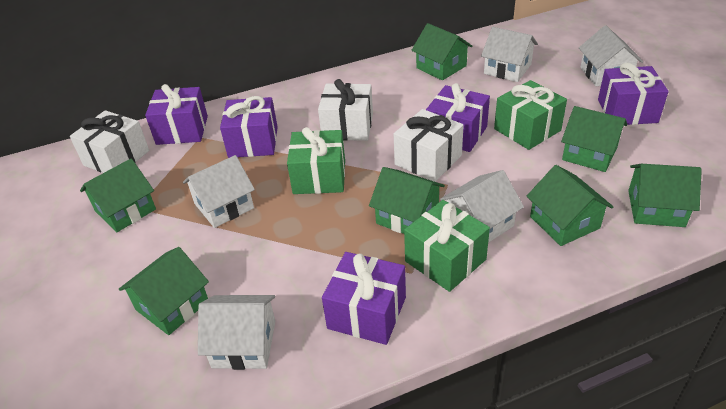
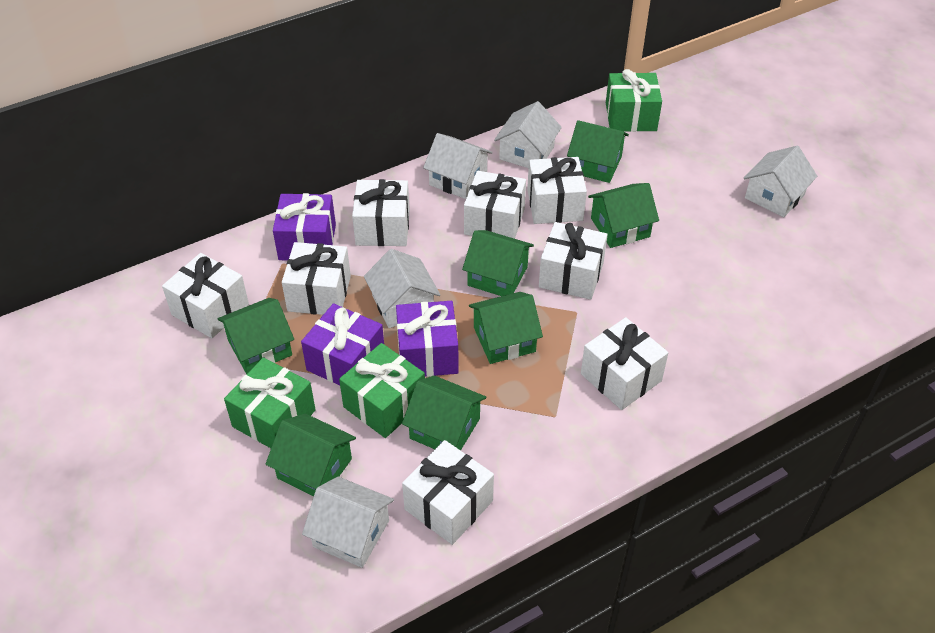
purple gift: 5 -> 3
white gift: 3 -> 8

